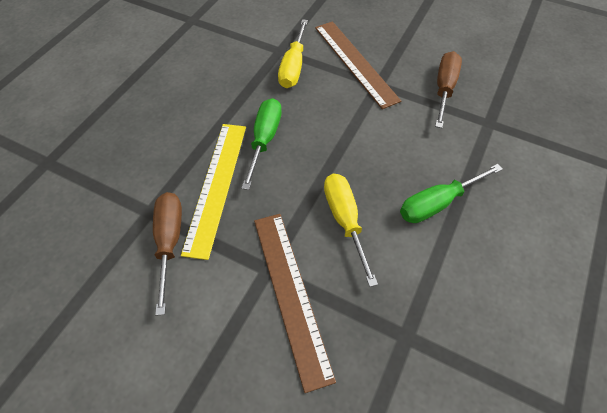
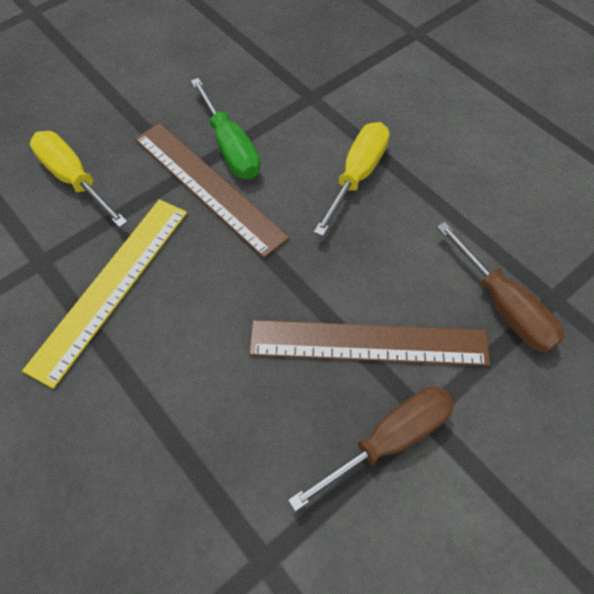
green screwdriver: 2 -> 1

